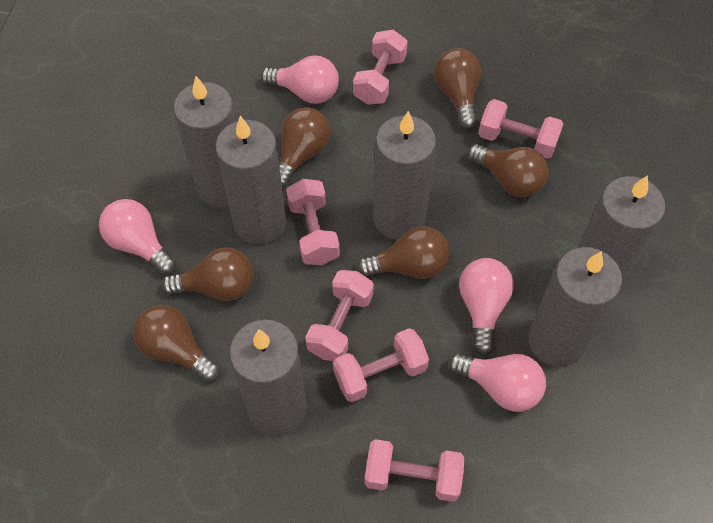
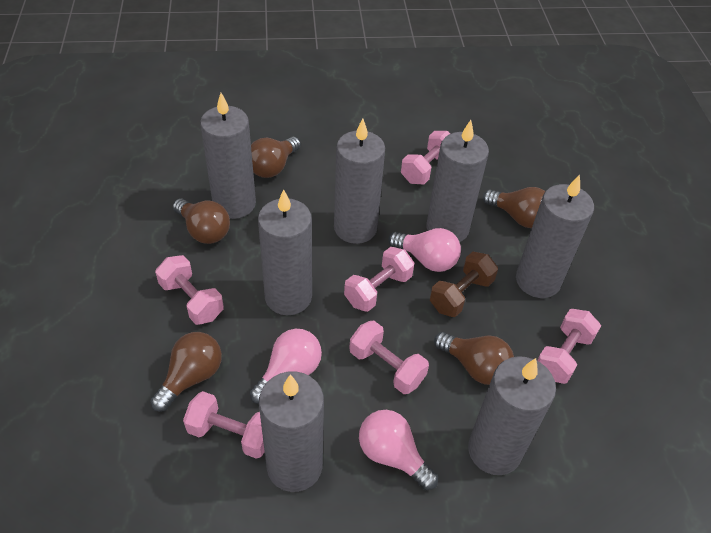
brown dumbbell: 0 -> 1
brown light bulb: 6 -> 5
grey candle: 6 -> 7
pink light bulb: 4 -> 3

